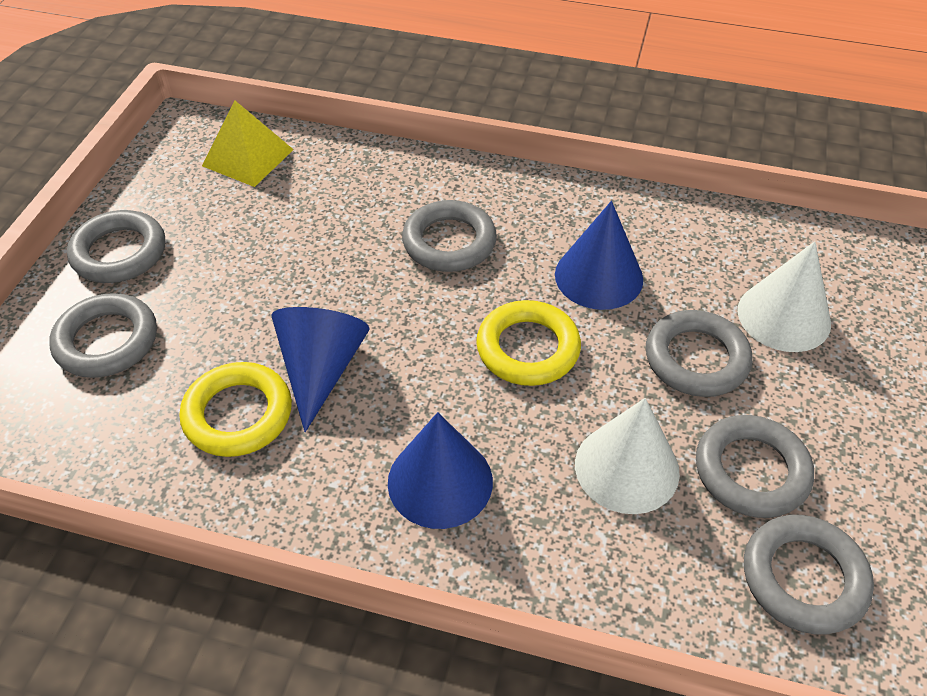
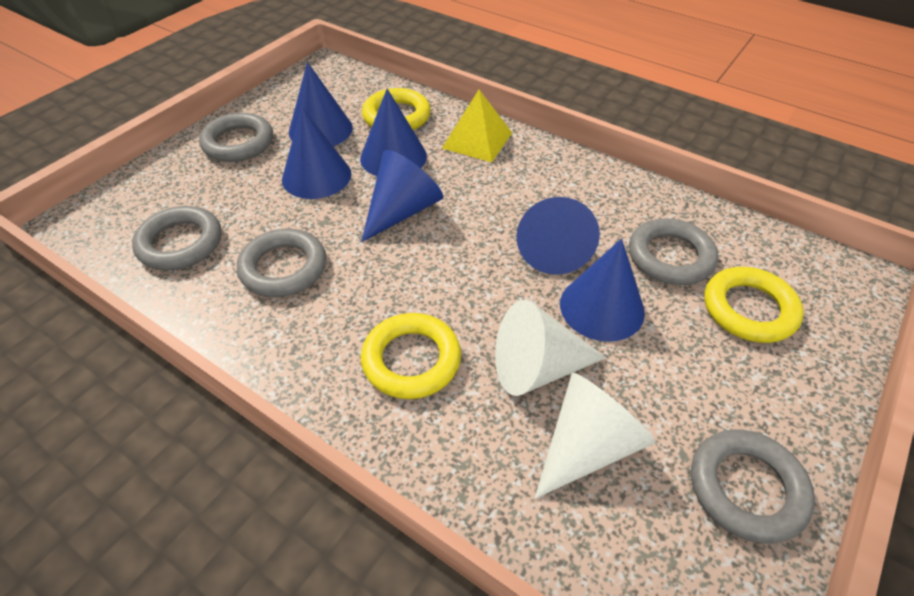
blue cone: 3 -> 6
grey ring: 6 -> 5
yellow ring: 2 -> 3

